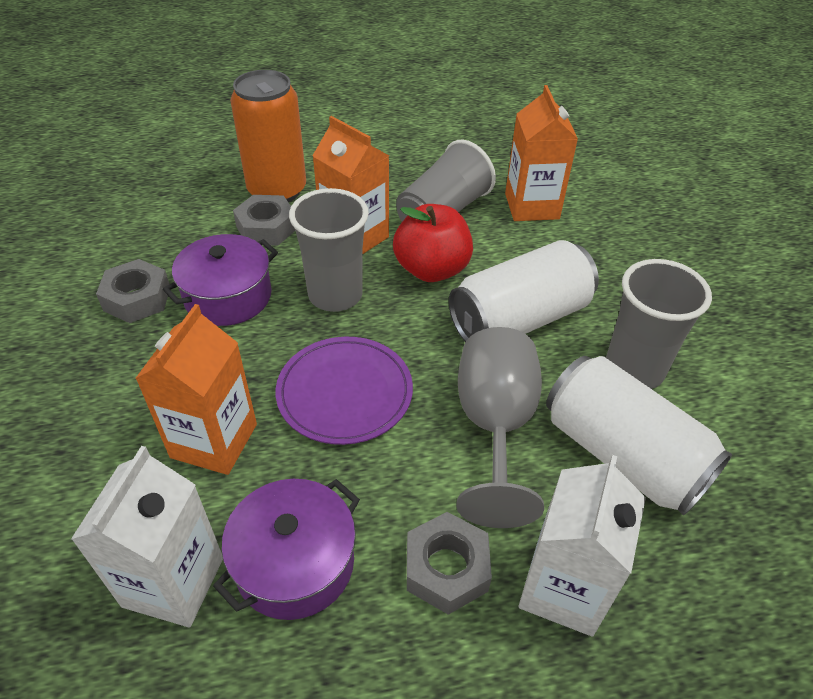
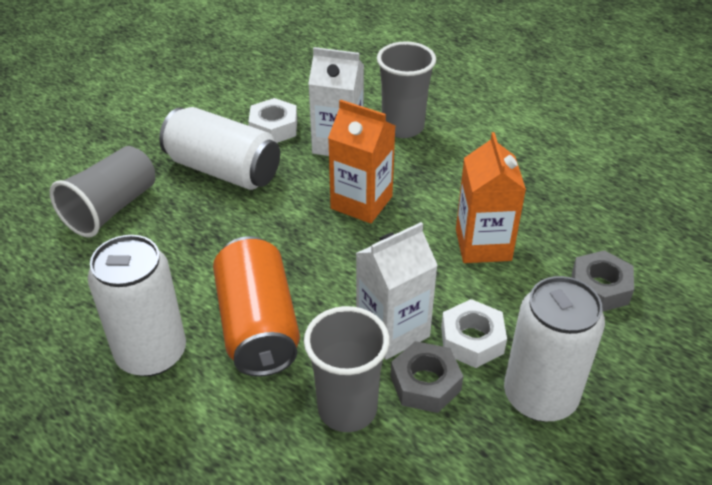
grey goblet: 1 -> 0
grey nut: 3 -> 2
orange carton: 3 -> 2
purple plate: 1 -> 0
purple pot: 2 -> 0
red apple: 1 -> 0
white can: 2 -> 3
white nut: 0 -> 2

